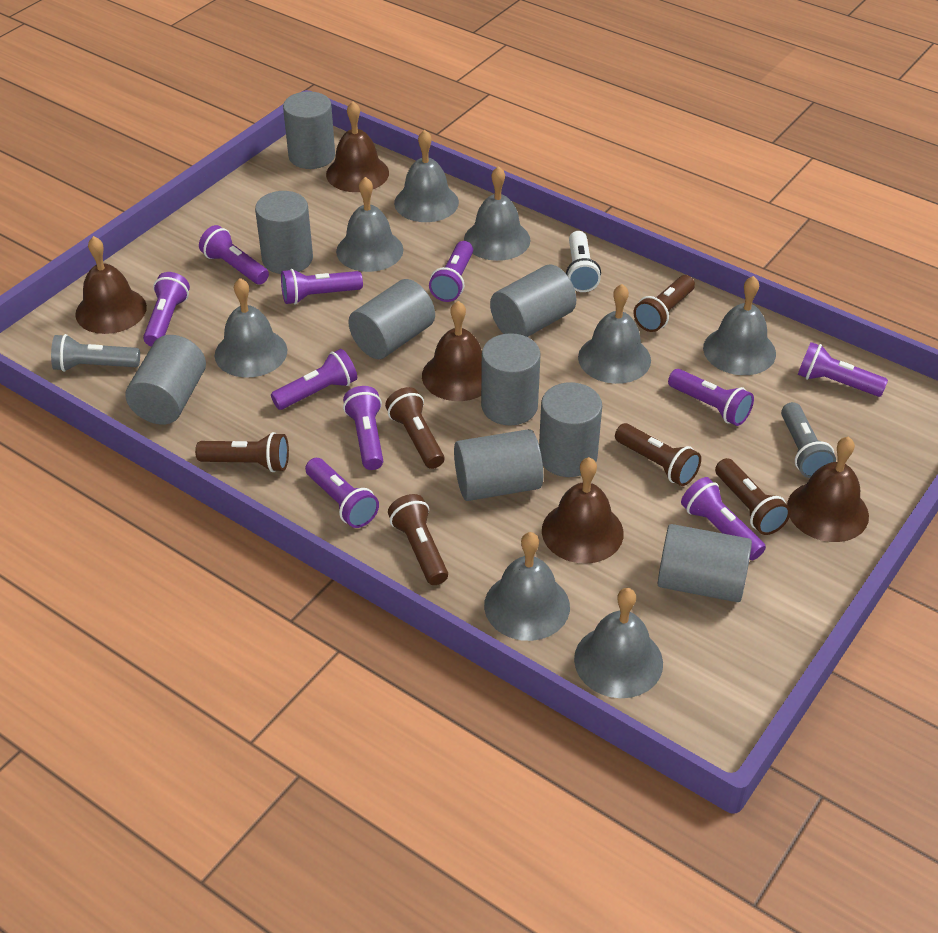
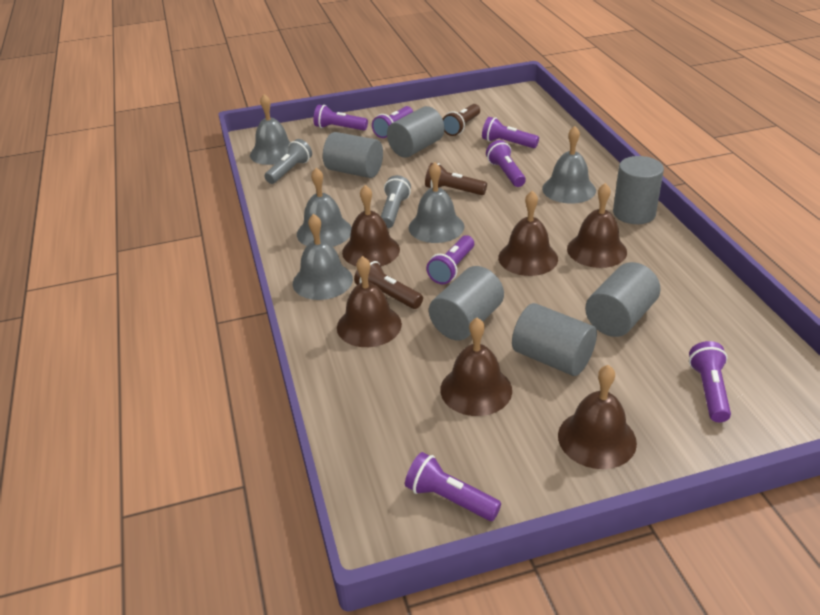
brown bell: 5 -> 6
brown flashlight: 6 -> 3
grey bell: 8 -> 5
grey cylinder: 9 -> 6
purple flashlight: 10 -> 7
white flashlight: 1 -> 0

